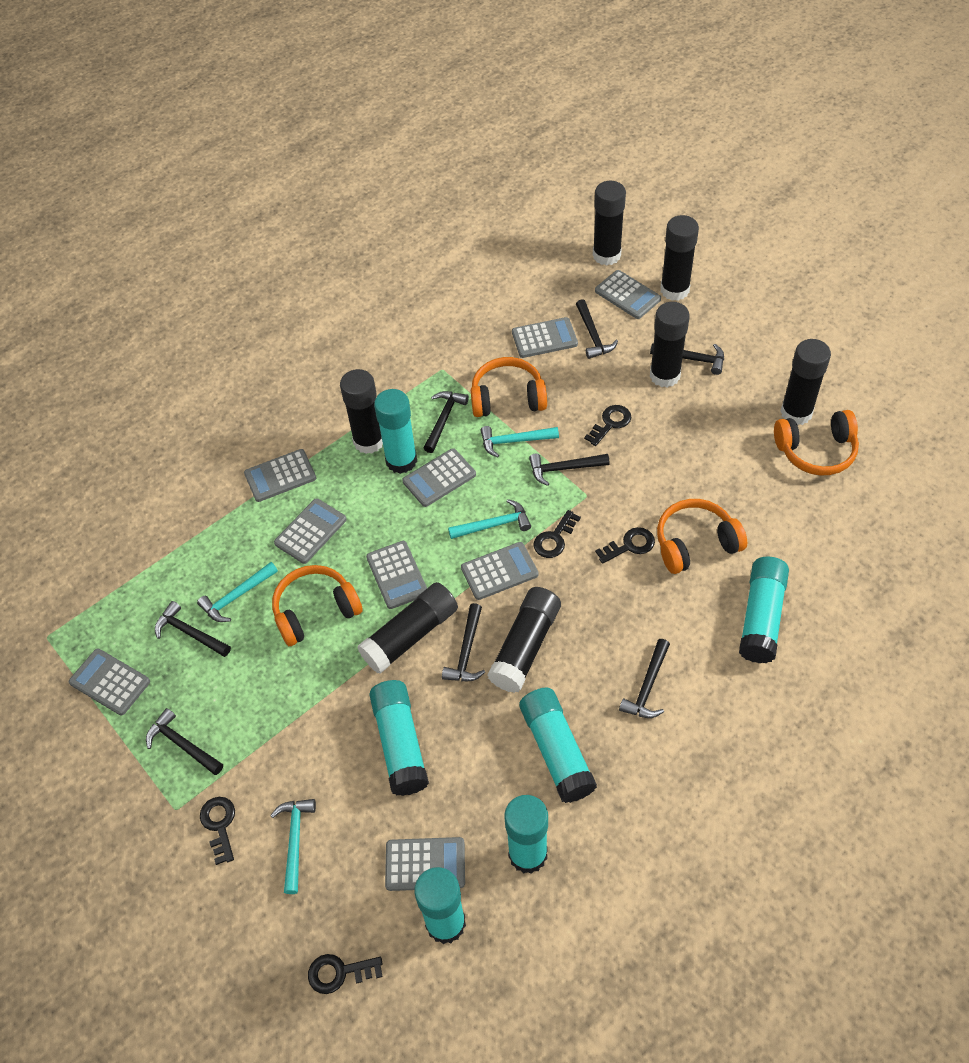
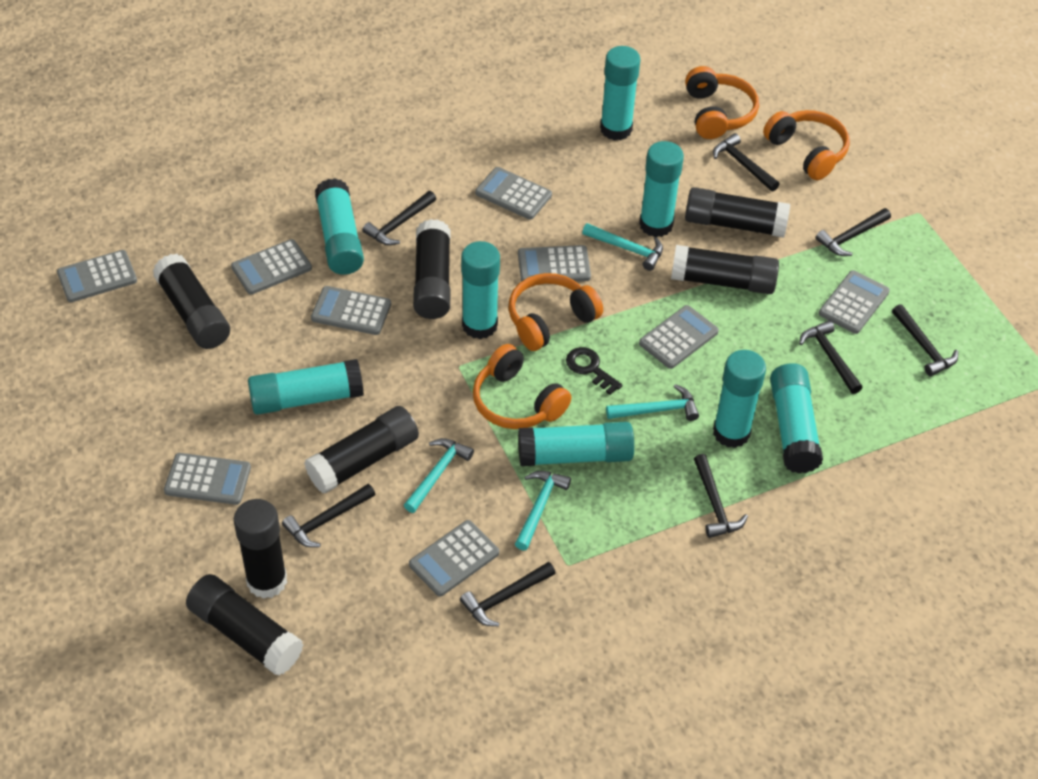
black key: 5 -> 1
turquoise glue stick: 6 -> 8

